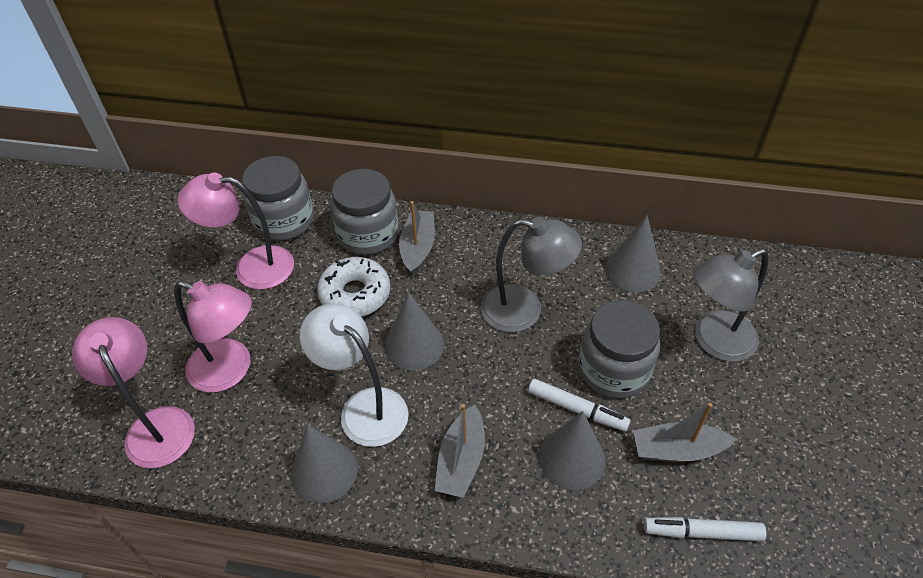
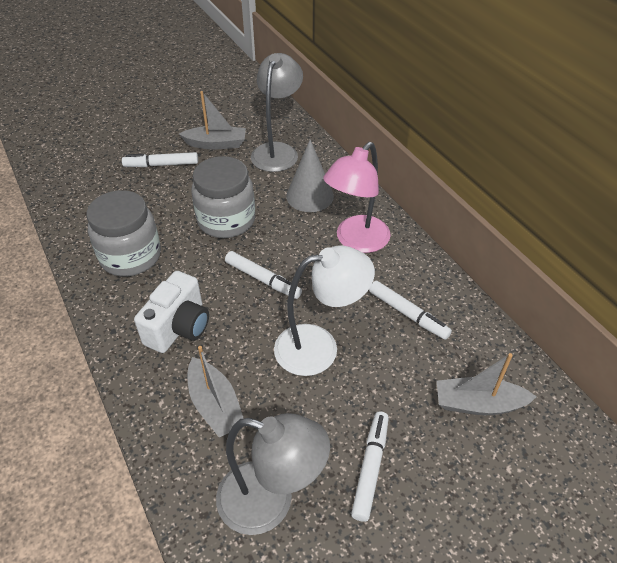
grey cone: 4 -> 1
grey jar: 3 -> 2
pink lamp: 3 -> 1
white camera: 0 -> 1
white donut: 1 -> 0
white marker: 2 -> 4

